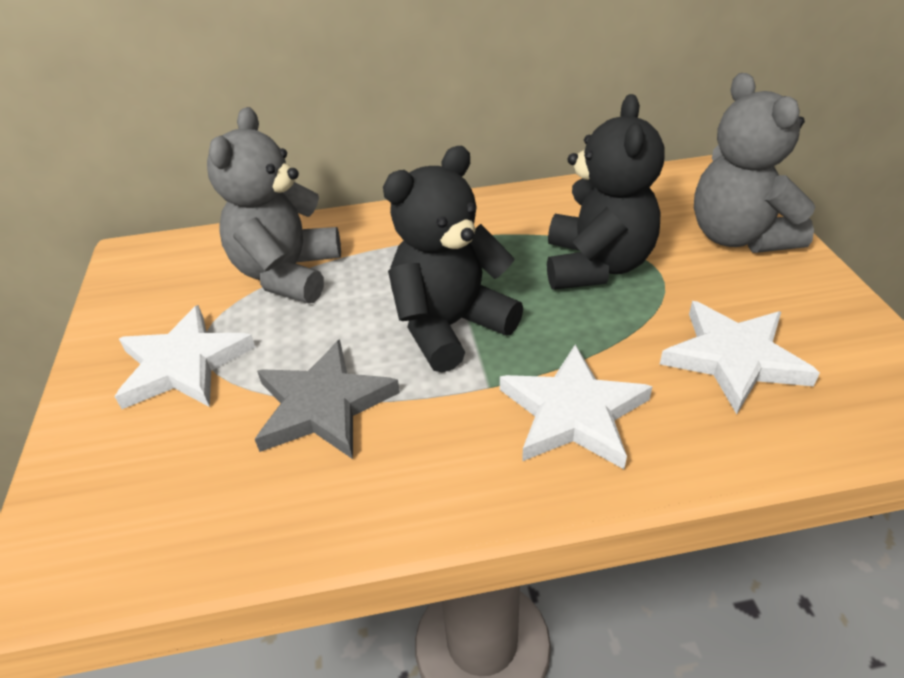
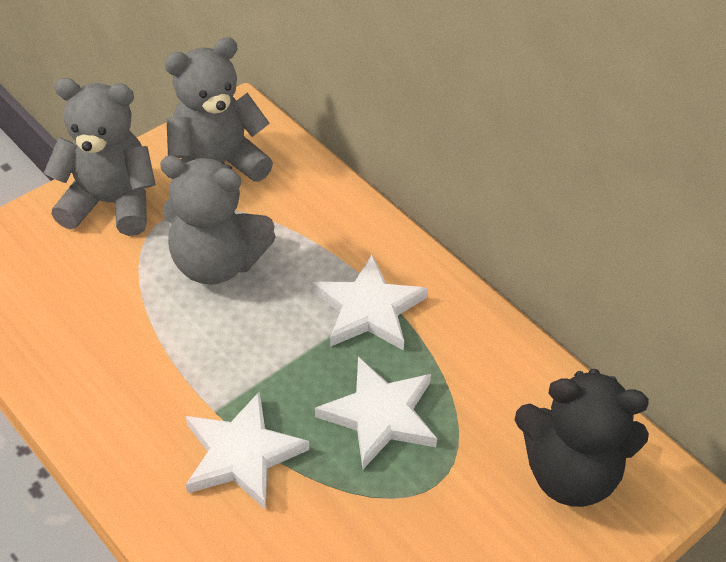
black teddy bear: 2 -> 1
grey star: 1 -> 0
grey teddy bear: 2 -> 3

